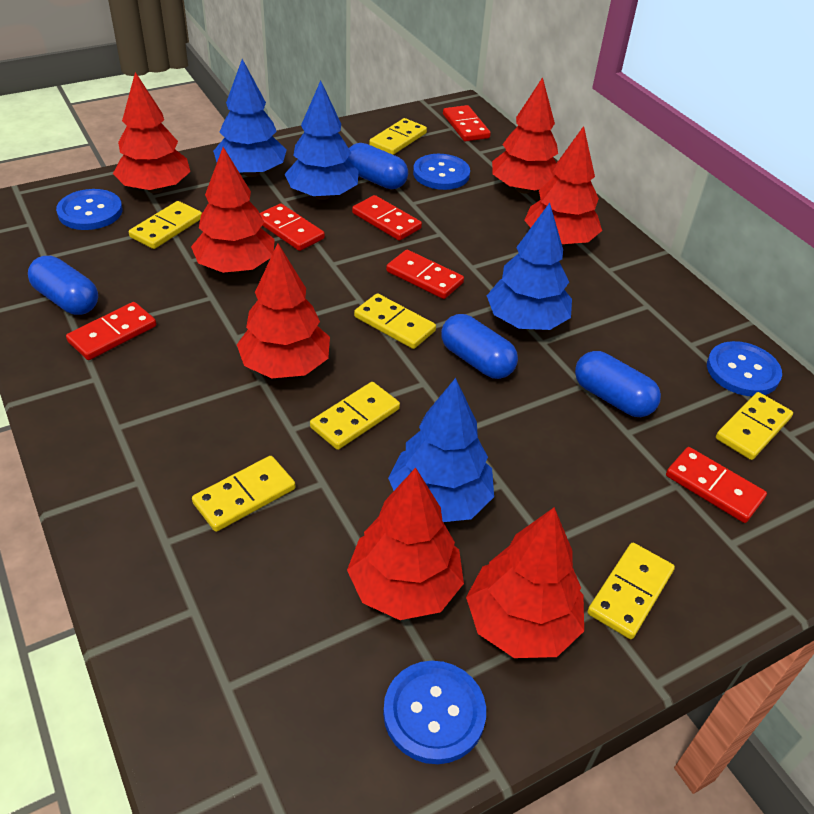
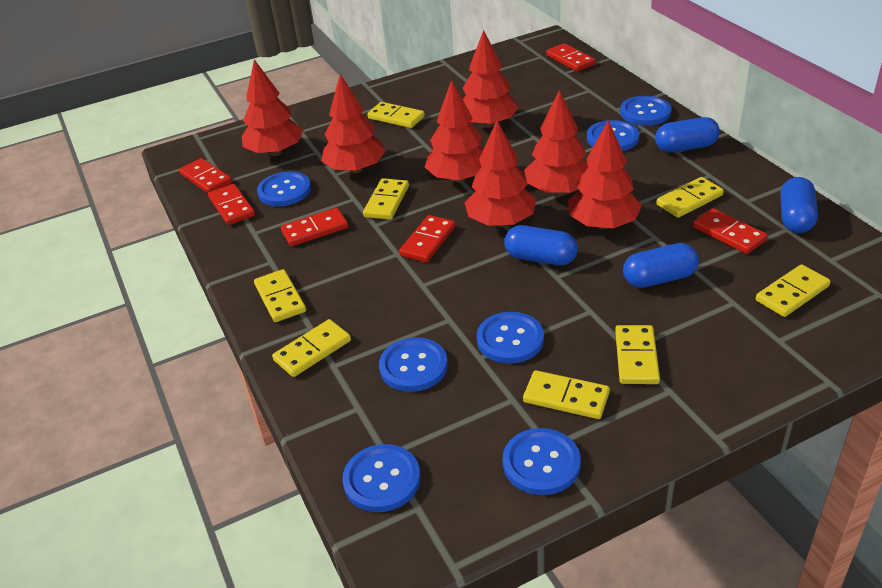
blue button: 4 -> 7
blue tree: 4 -> 0
yellow domino: 7 -> 8

